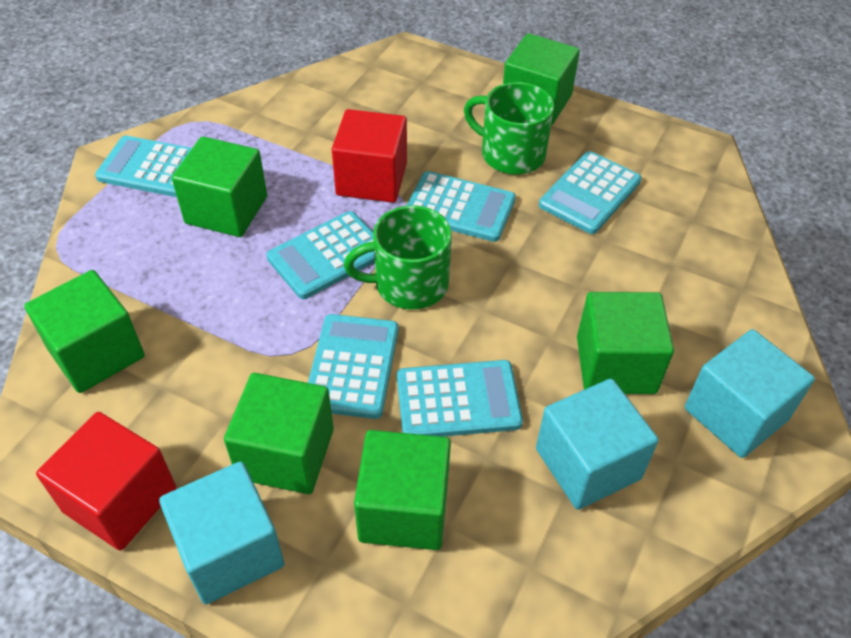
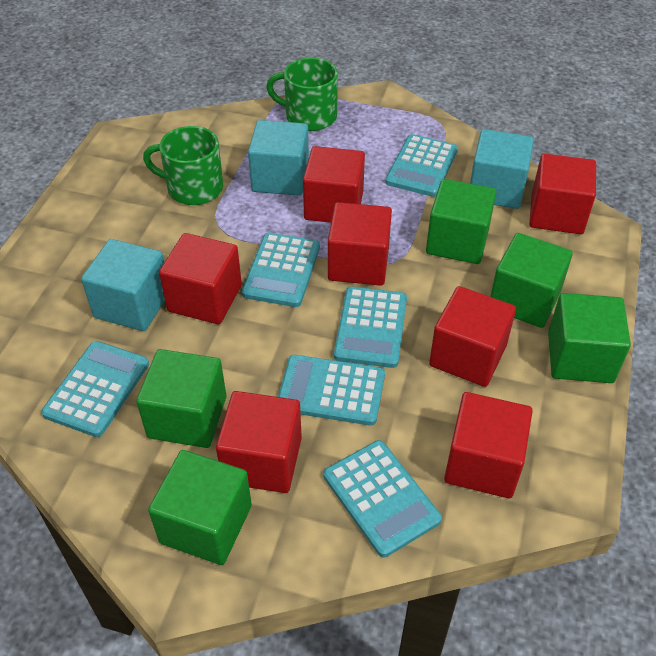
green cube: 6 -> 5
red cube: 2 -> 7

